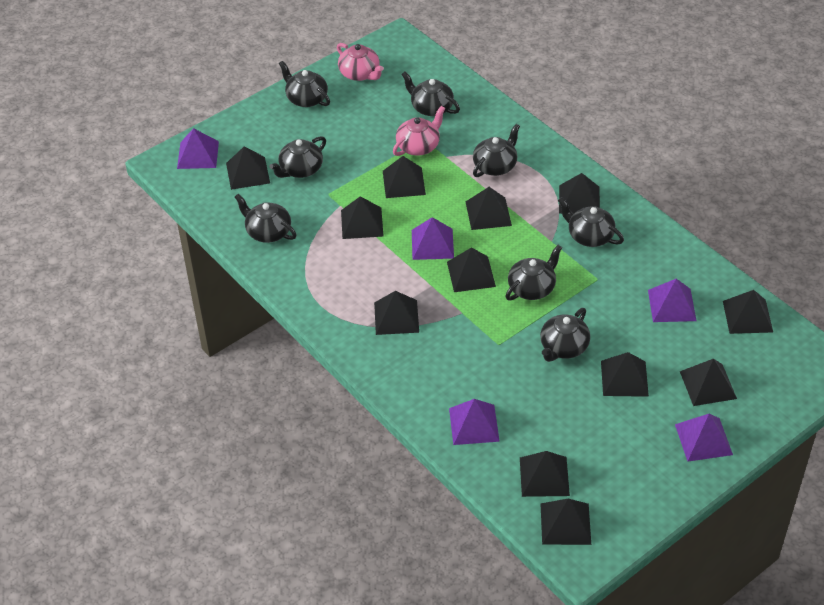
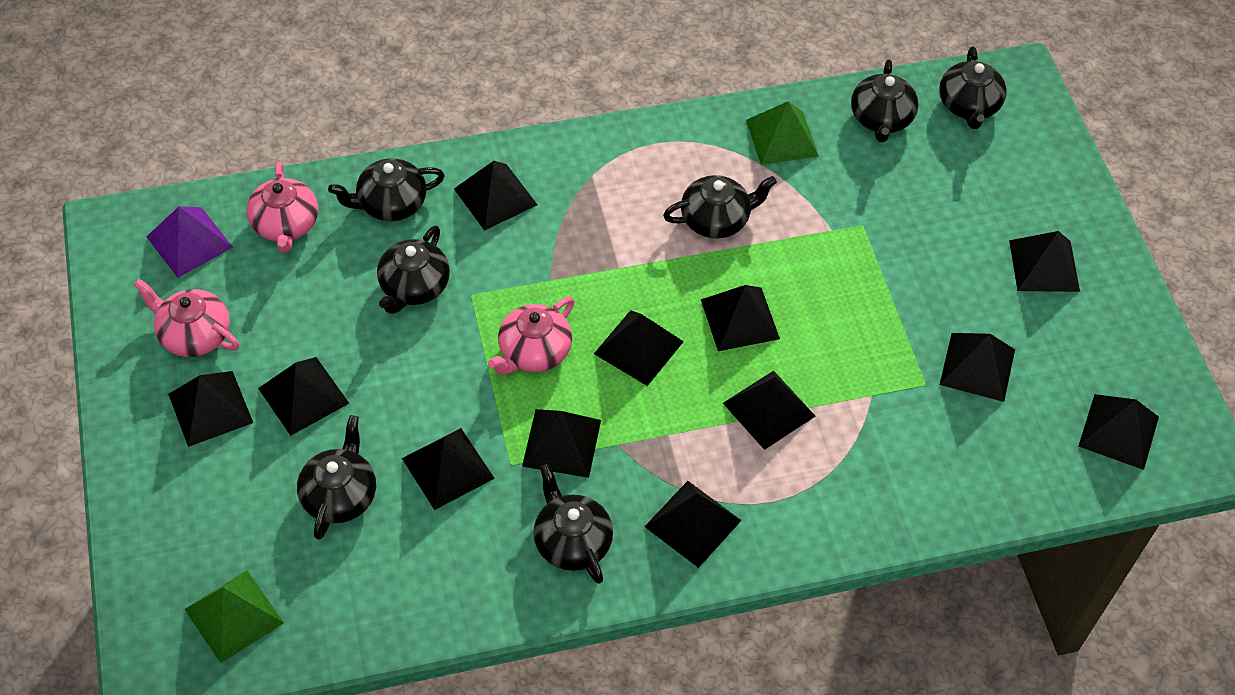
black teapot: 8 -> 7
green pyramid: 0 -> 2
pink teapot: 2 -> 3
purple pyramid: 5 -> 1

